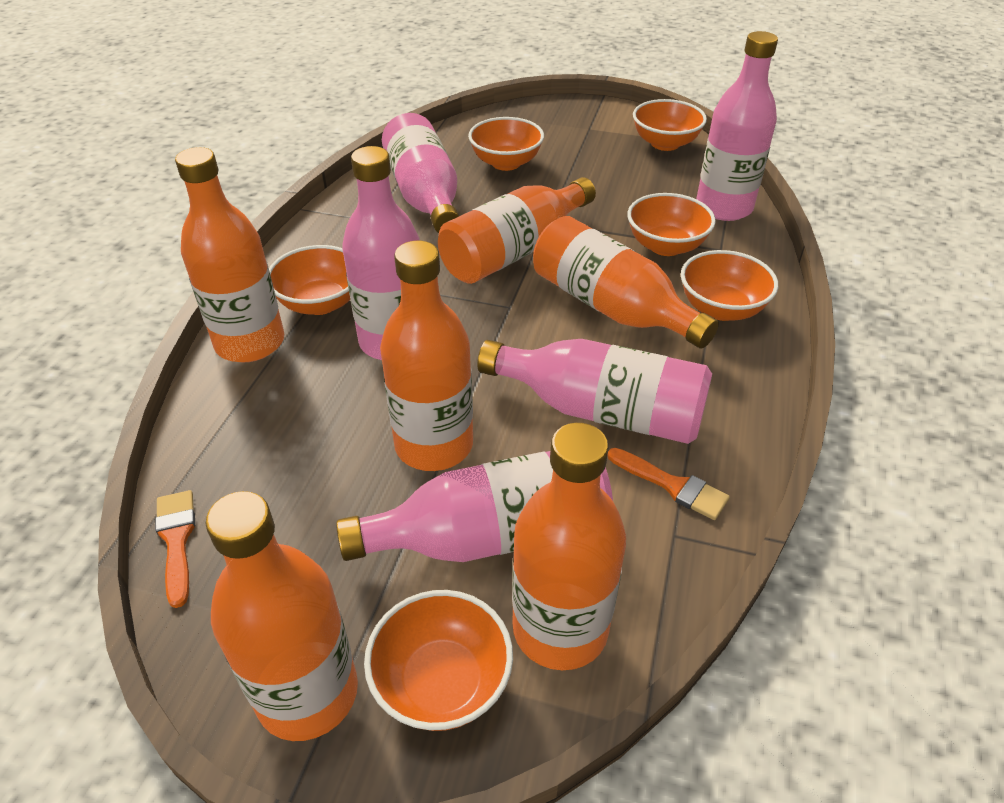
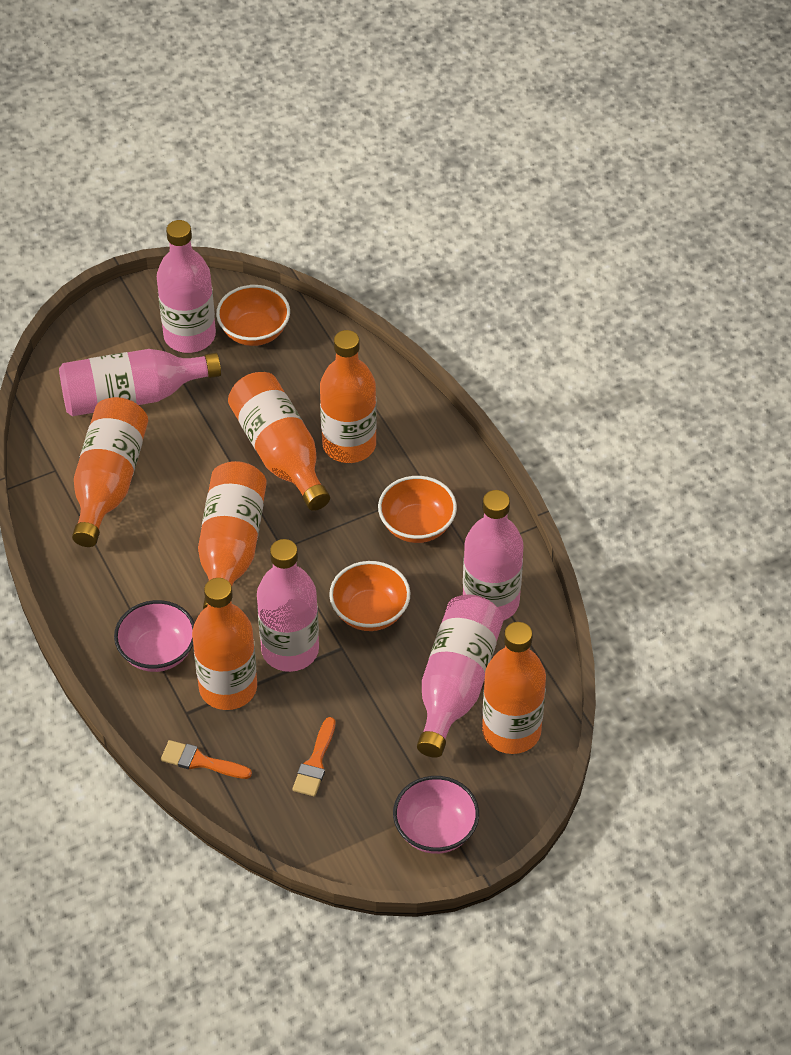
orange bowl: 6 -> 3
pink bowl: 0 -> 2

